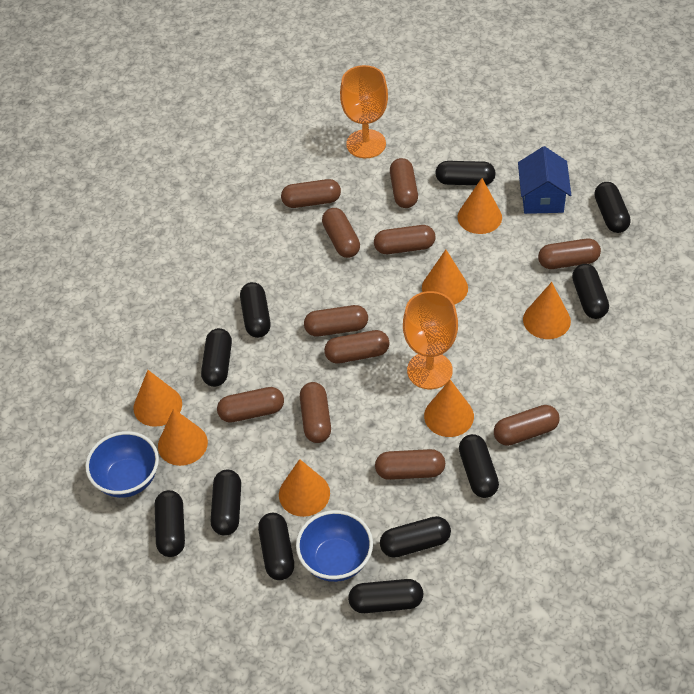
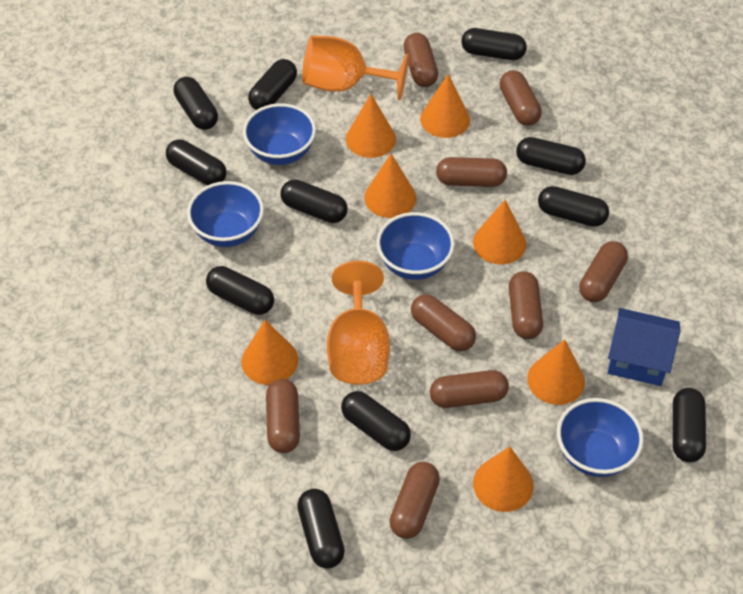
blue bowl: 2 -> 4
brown capsule: 11 -> 9

